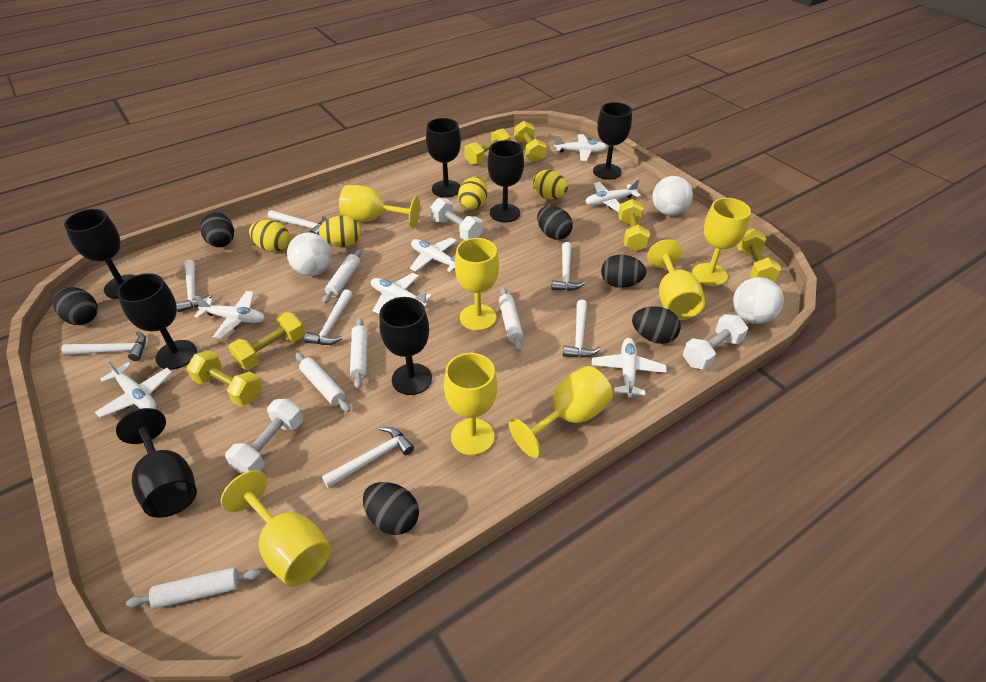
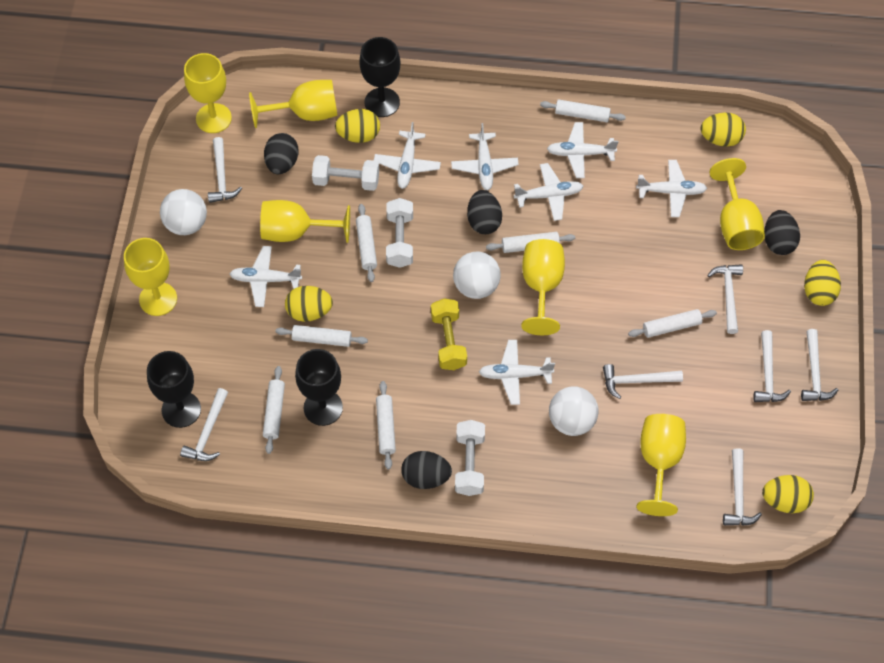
black egg: 6 -> 4
black goblet: 7 -> 3
white rolling pin: 5 -> 7
yellow dumbbell: 6 -> 1
yellow egg: 4 -> 5

